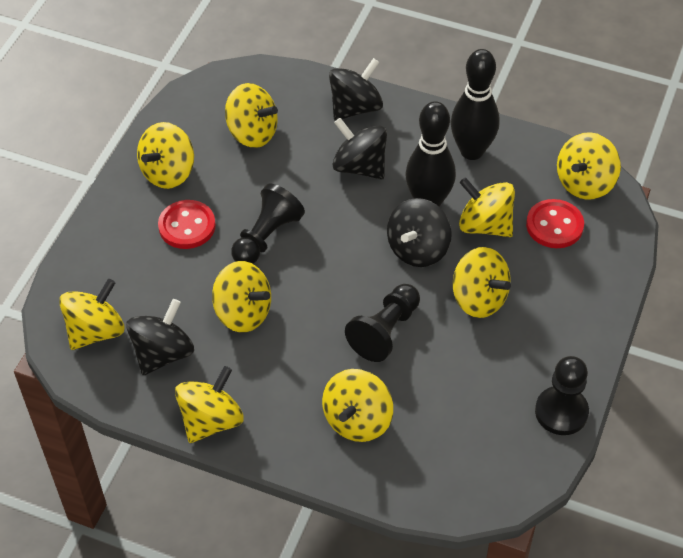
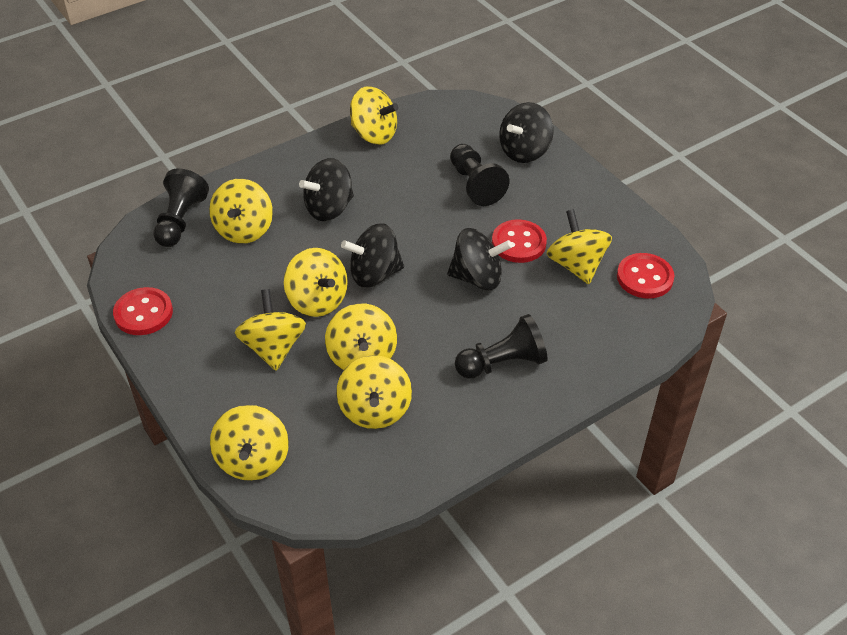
black bowling pin: 2 -> 0
red button: 2 -> 3
yellow spinning top: 9 -> 8

